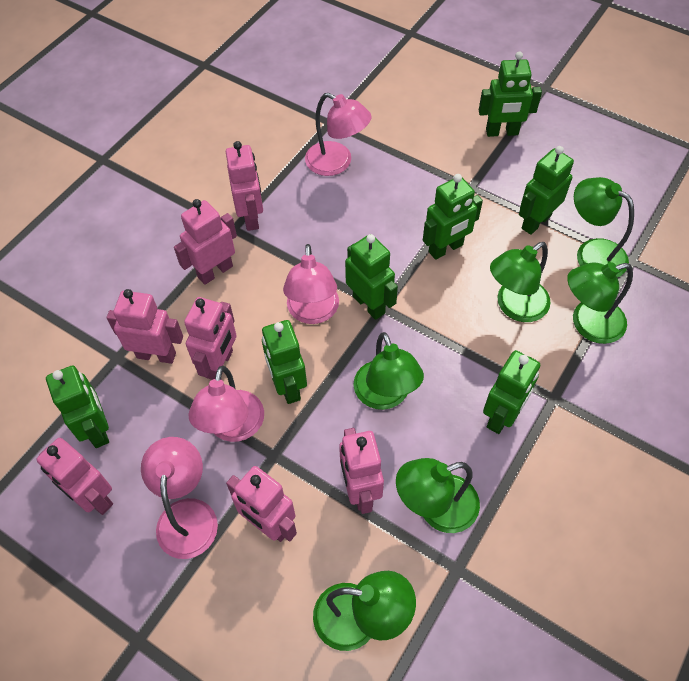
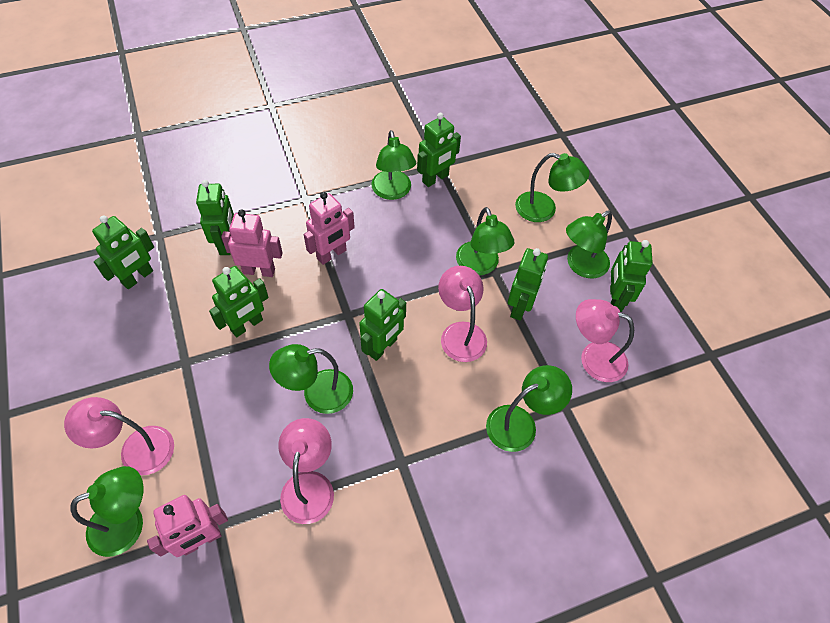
green lamp: 6 -> 7
pink robot: 7 -> 3

